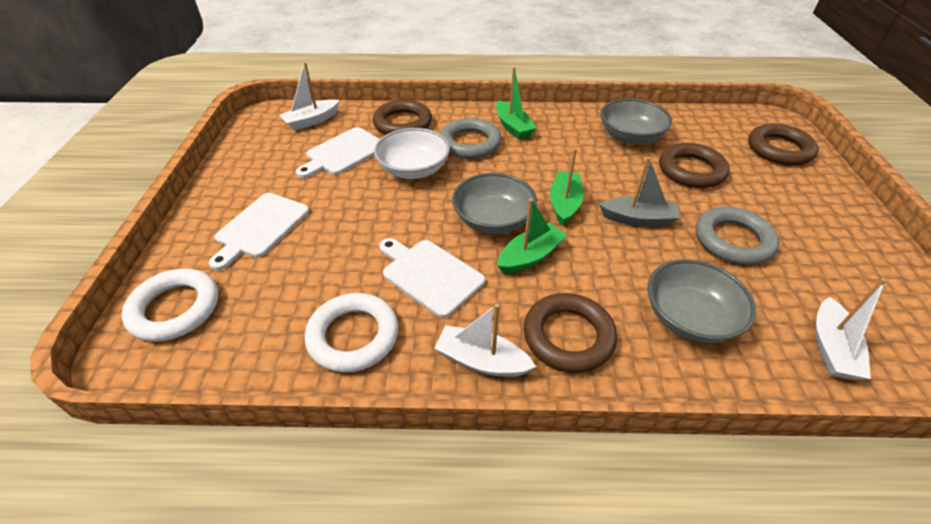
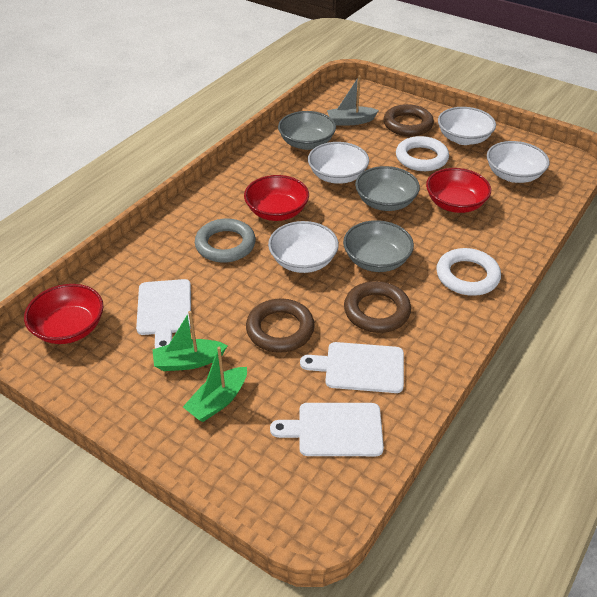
brown ring: 4 -> 3
green boat: 3 -> 2
grey ring: 2 -> 1
red bowl: 0 -> 3
white boat: 3 -> 0
white bowl: 1 -> 4

